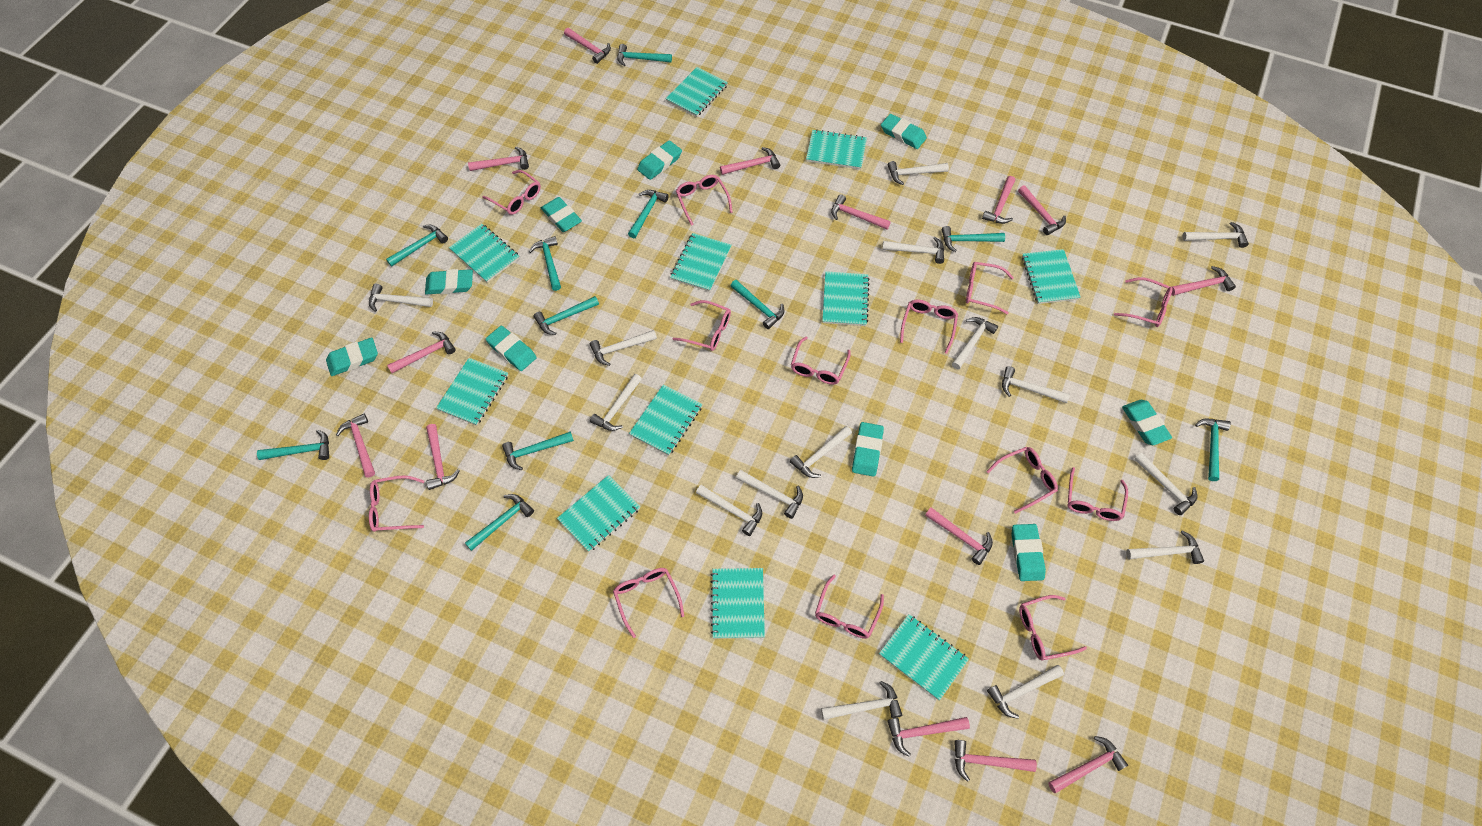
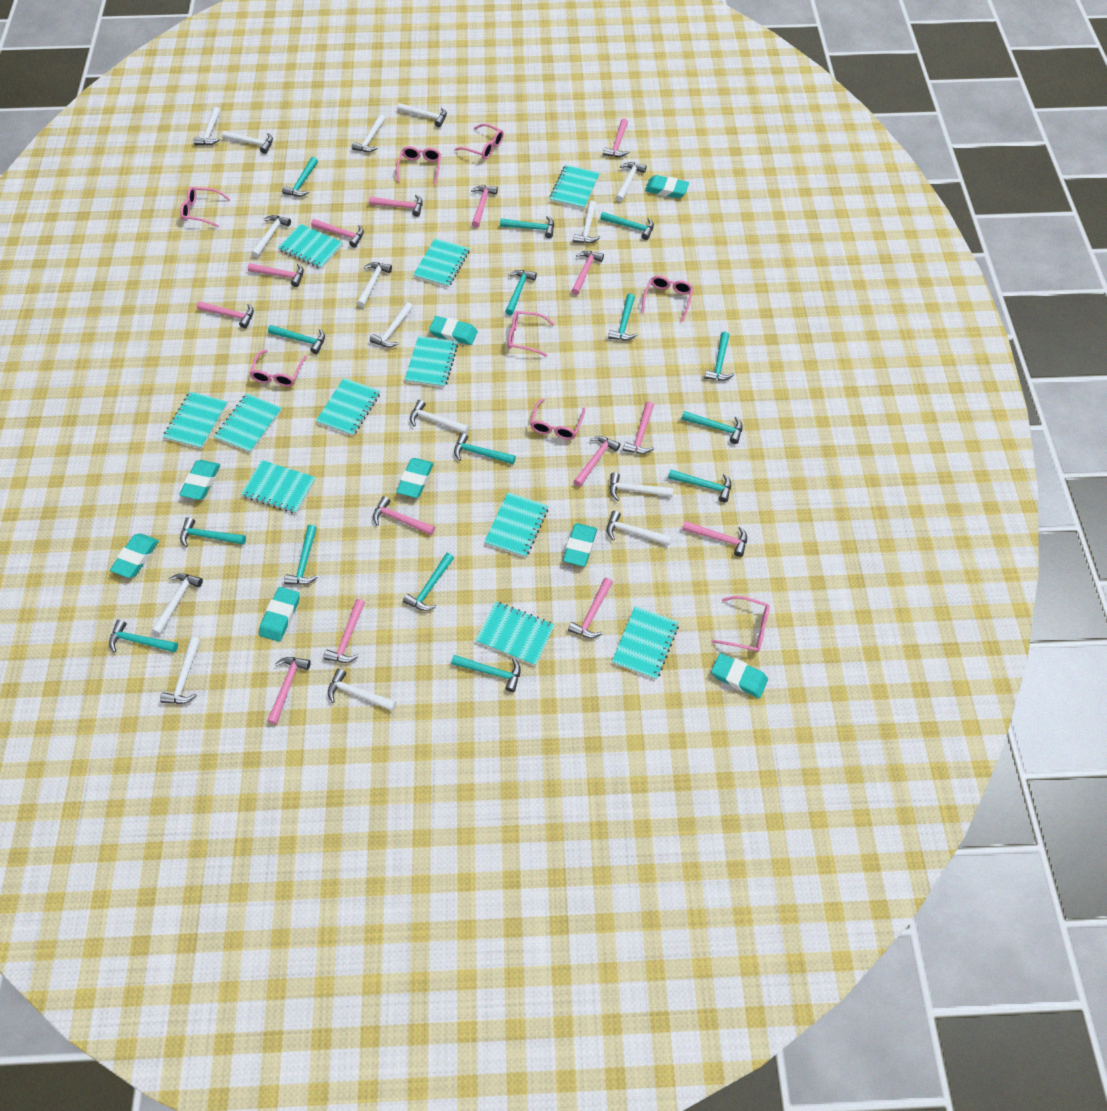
pink glasses: 13 -> 8
turquoise eraser: 9 -> 8
turquoise hammer: 11 -> 15

